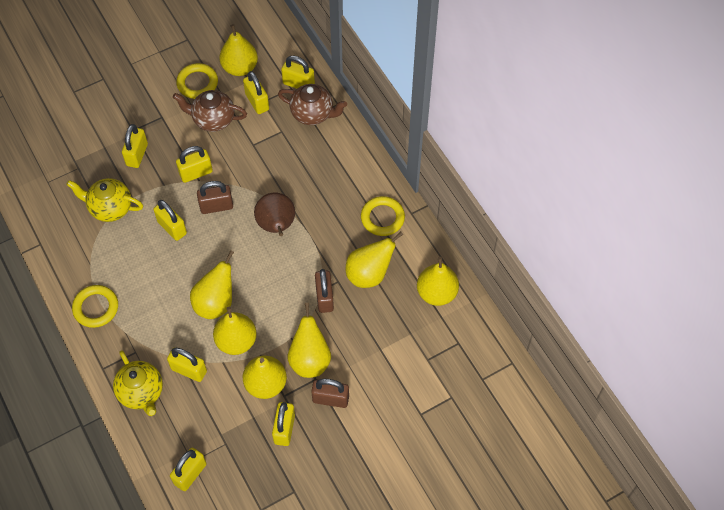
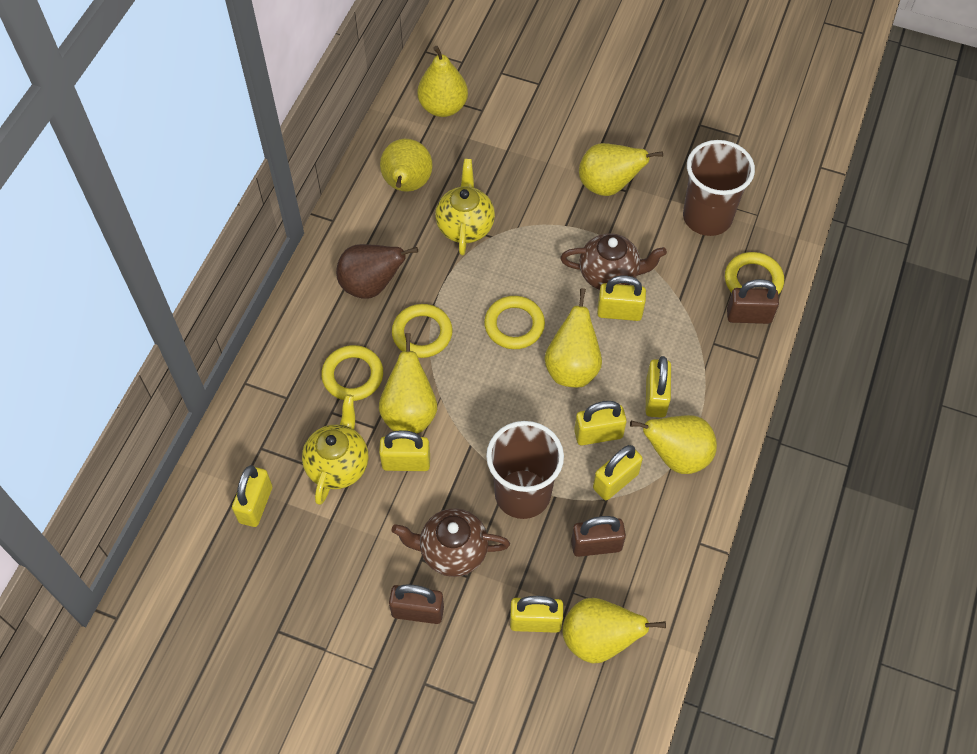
brown cup: 0 -> 2
yellow padlock: 8 -> 7
yellow ring: 3 -> 4

